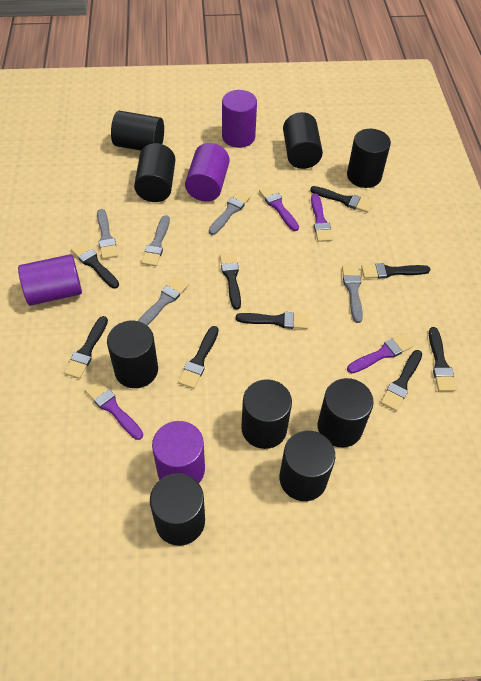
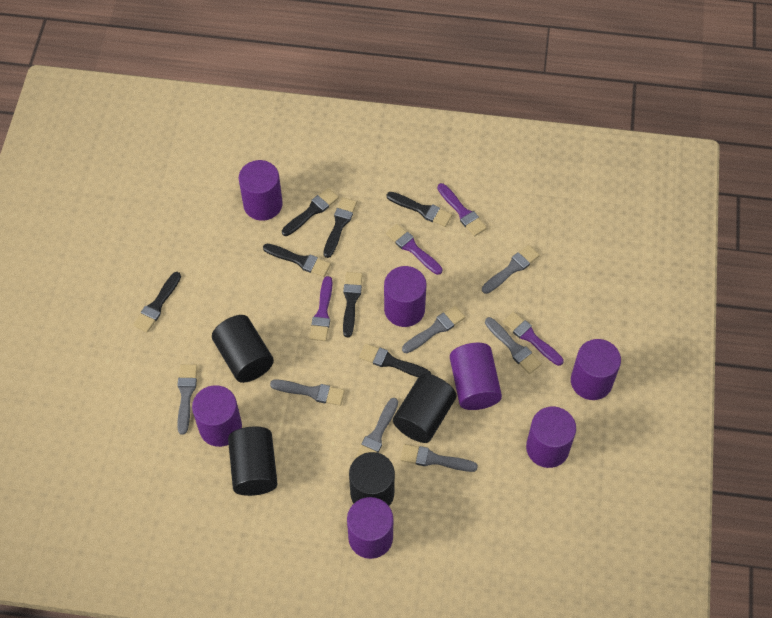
black brush: 9 -> 7
black cylinder: 9 -> 4
grey brush: 5 -> 7
purple cylinder: 4 -> 7

